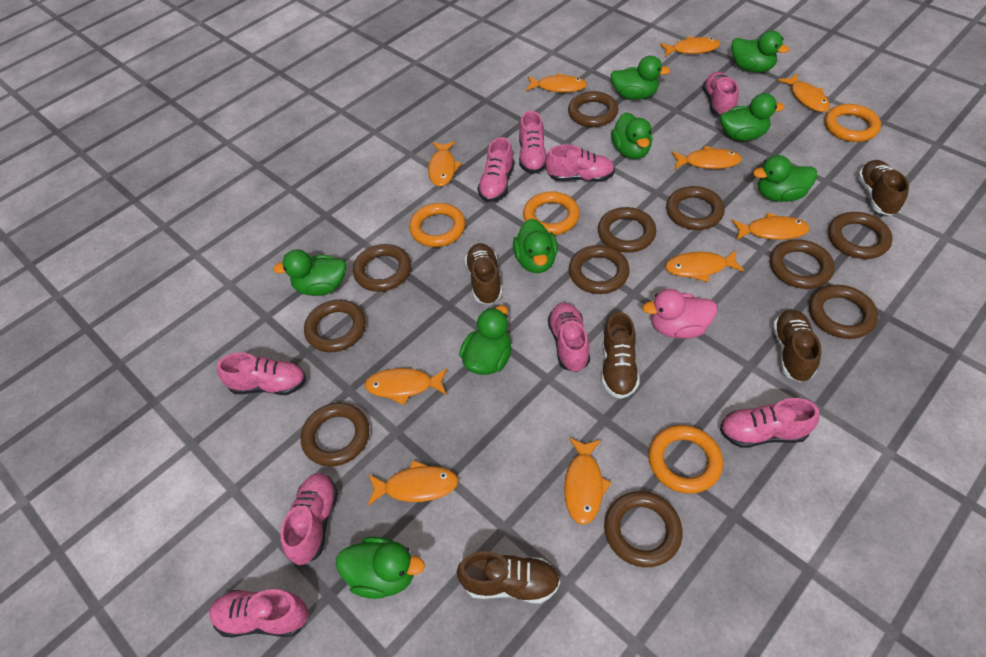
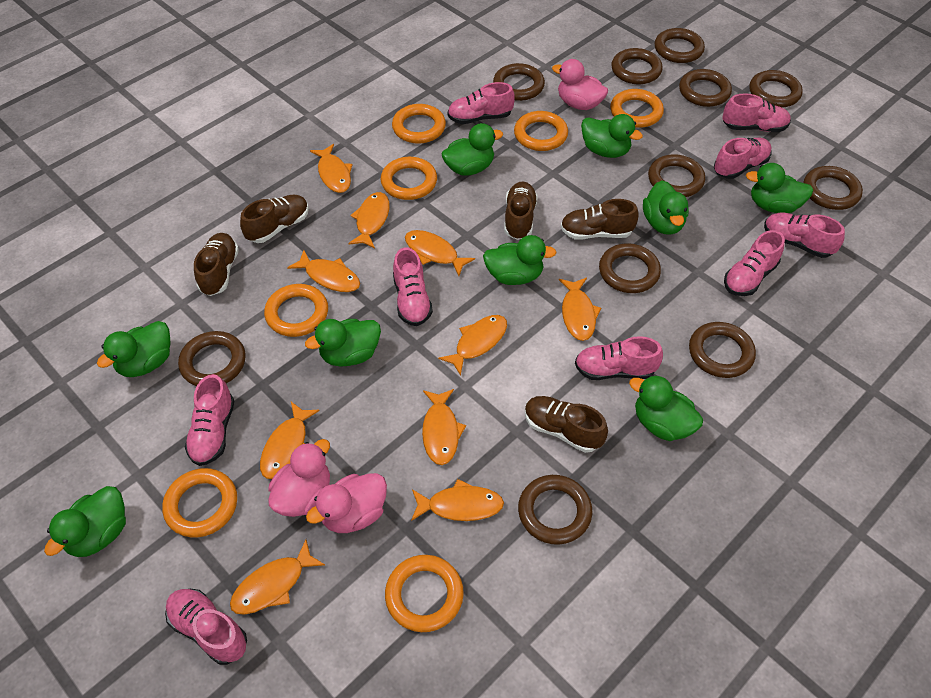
orange ring: 4 -> 7
pink duck: 1 -> 3

